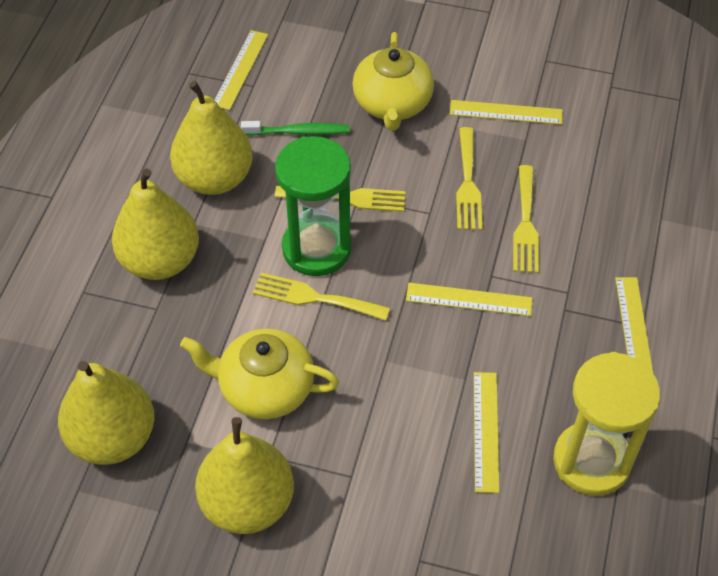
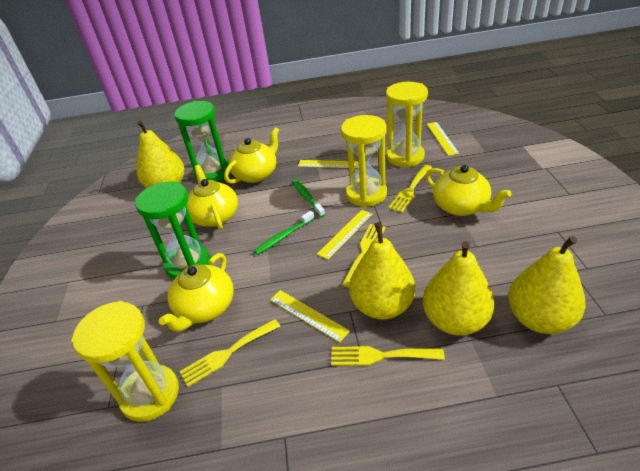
green hourglass: 1 -> 2
green toothbrush: 1 -> 2
yellow hourglass: 1 -> 3
yellow ruler: 5 -> 4
yellow teapot: 2 -> 4

